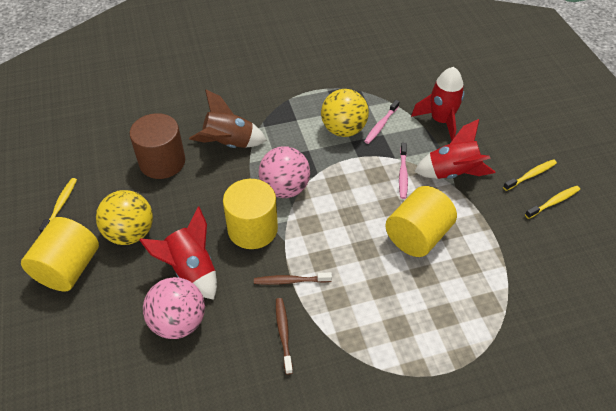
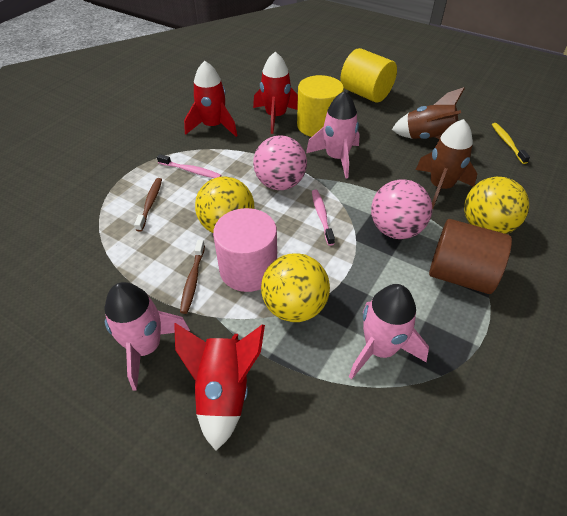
brown rocket: 1 -> 2
pink cylinder: 0 -> 1
pink rocket: 0 -> 3
yellow ball: 2 -> 3
yellow cylinder: 3 -> 2
yellow toothbrush: 3 -> 1

